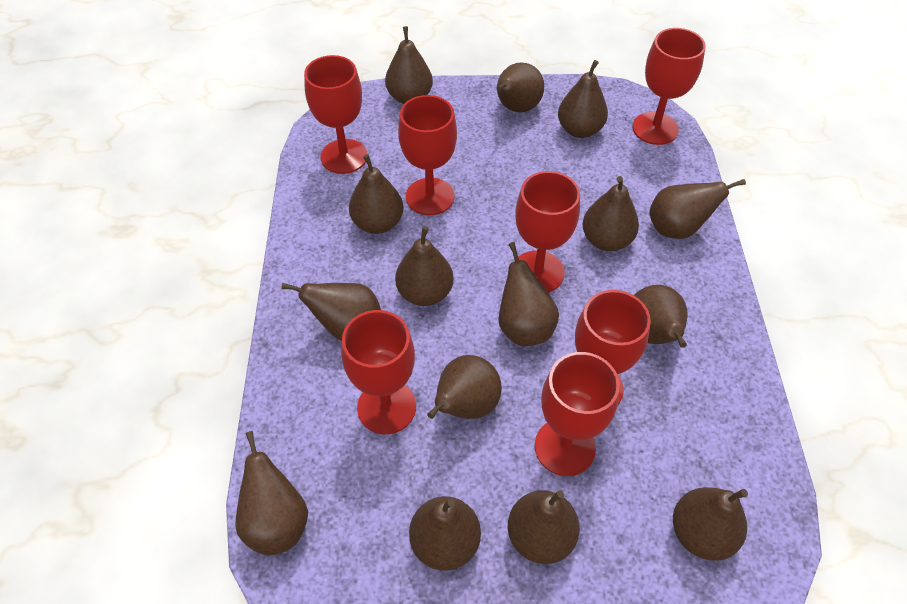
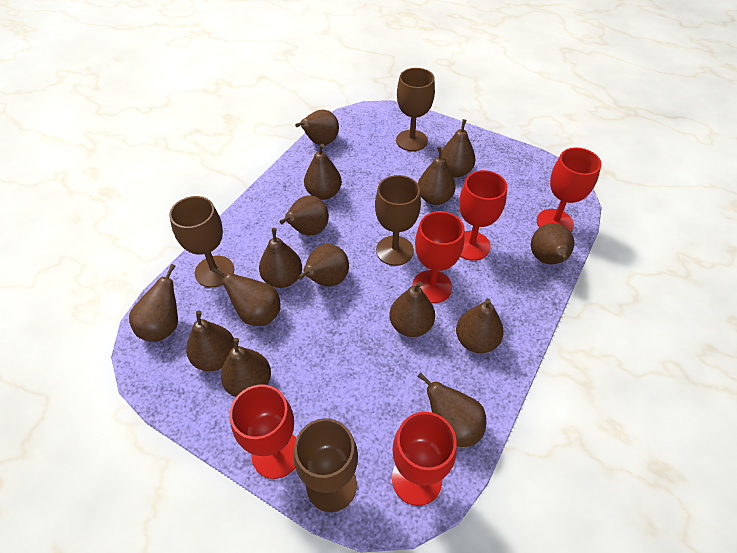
brown goblet: 0 -> 4
red goblet: 7 -> 5

